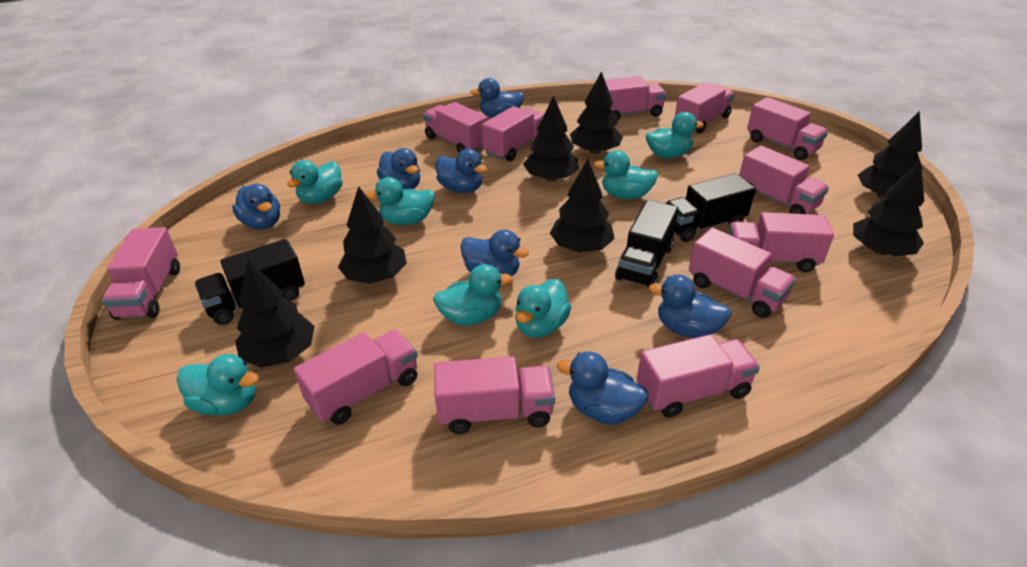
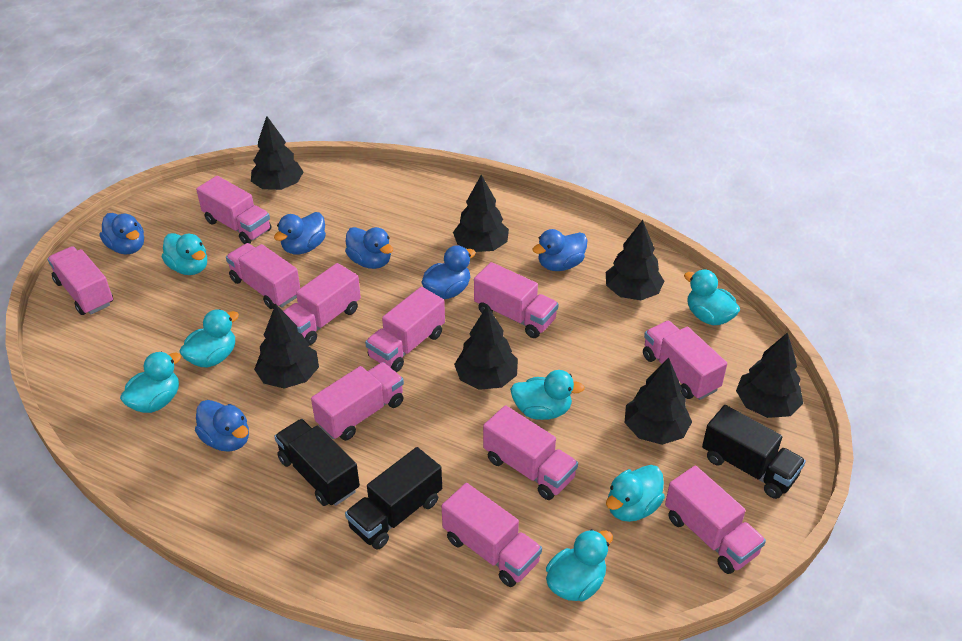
blue duck: 7 -> 6
pink truck: 12 -> 11

